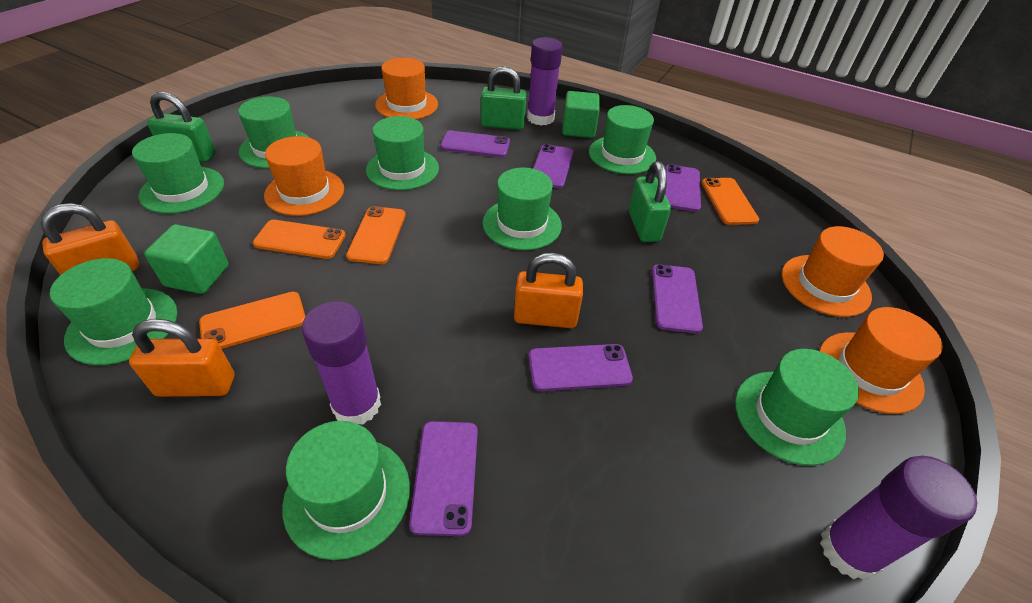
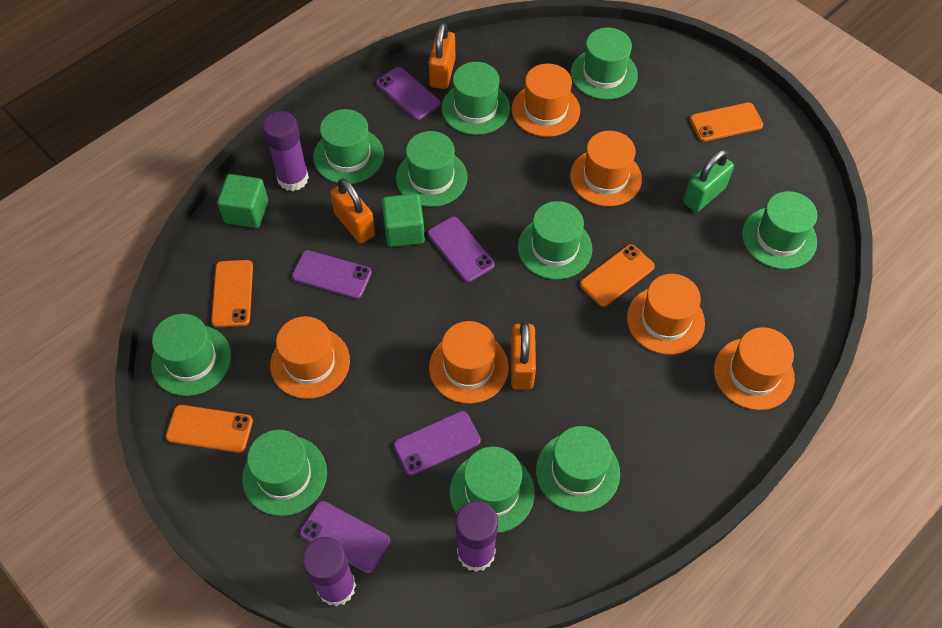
green hat: 8 -> 10
green padlock: 3 -> 1
orange hat: 4 -> 6
purple phone: 6 -> 5

